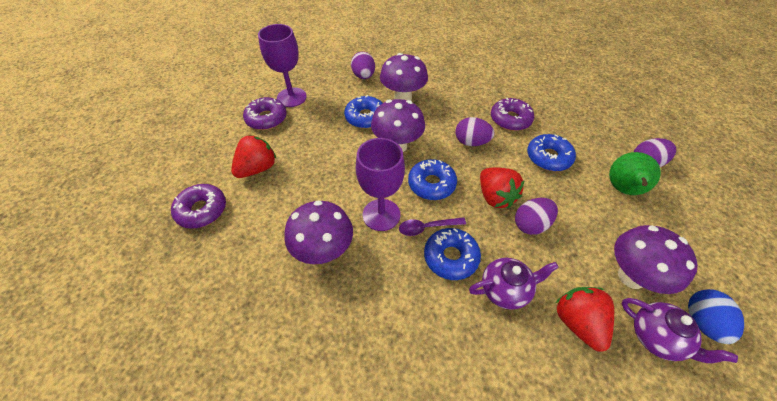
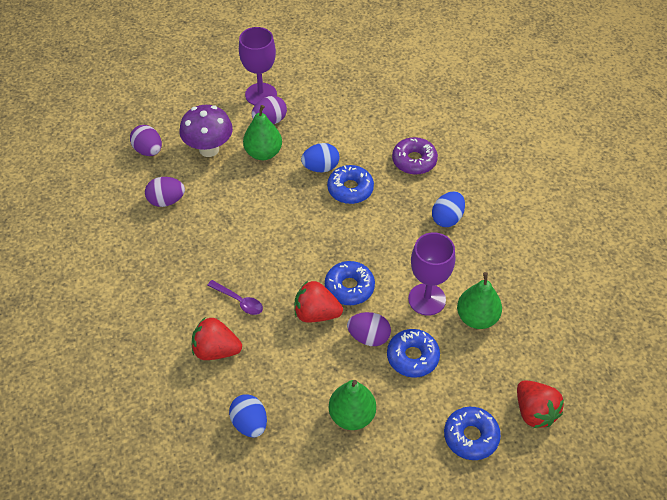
blue egg: 1 -> 3
green pear: 1 -> 3
purple donut: 3 -> 1
purple mushroom: 4 -> 1
purple teapot: 2 -> 0

